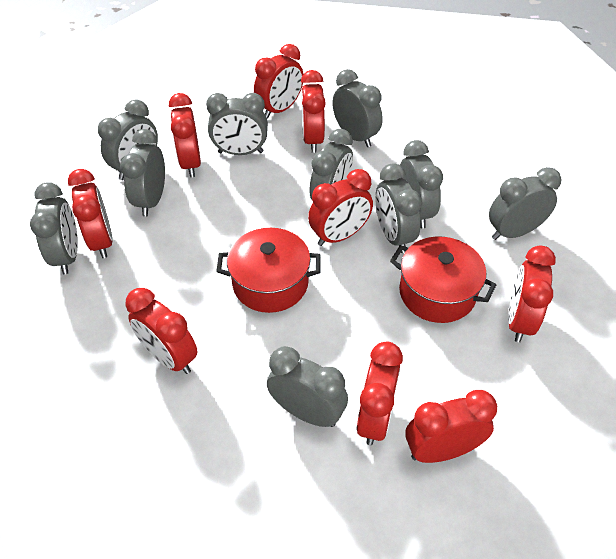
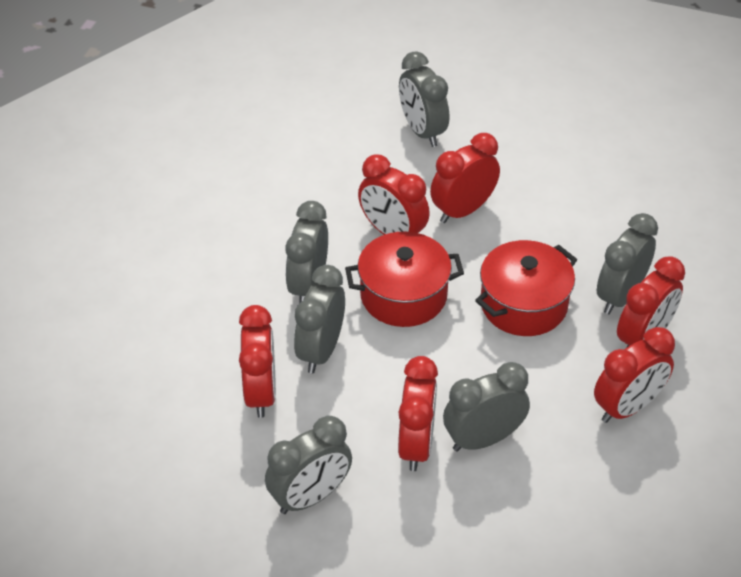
grey clock: 10 -> 6
red clock: 9 -> 6

